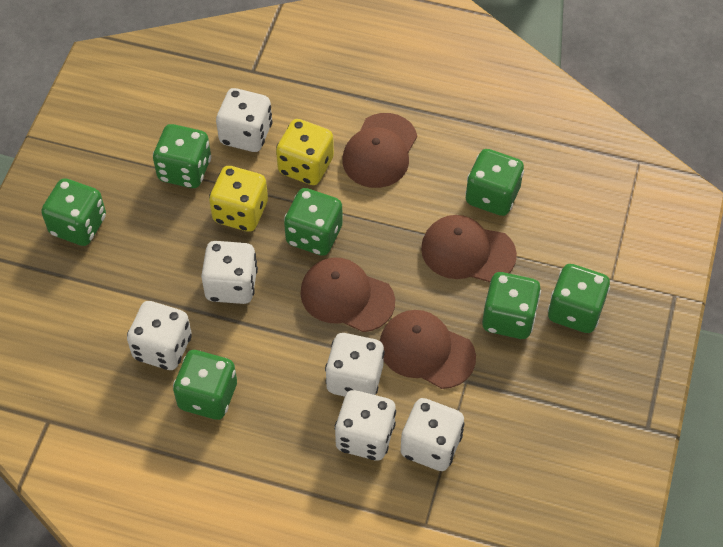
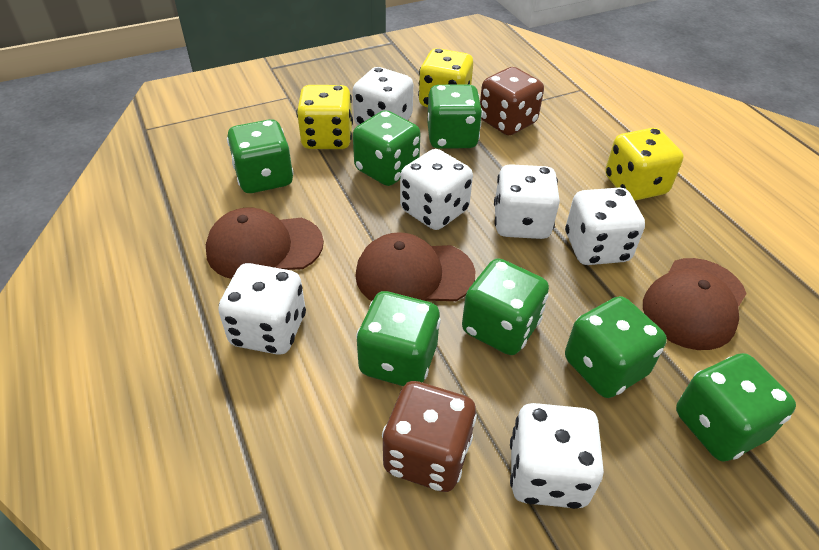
brown cap: 4 -> 3
brown dice: 0 -> 2
yellow dice: 2 -> 3

